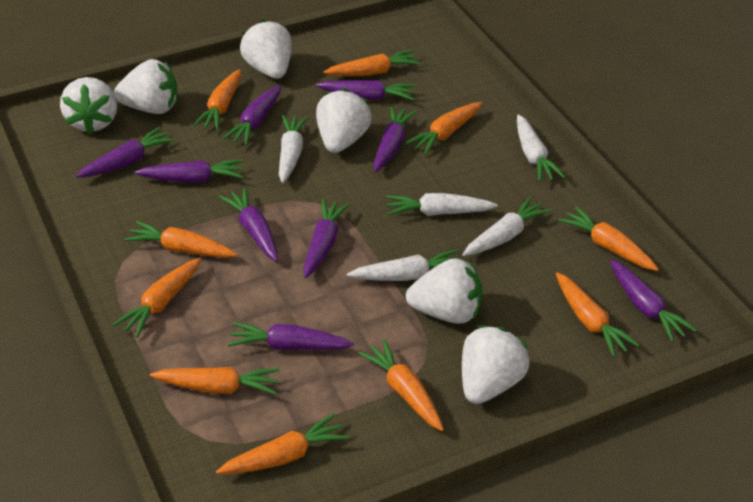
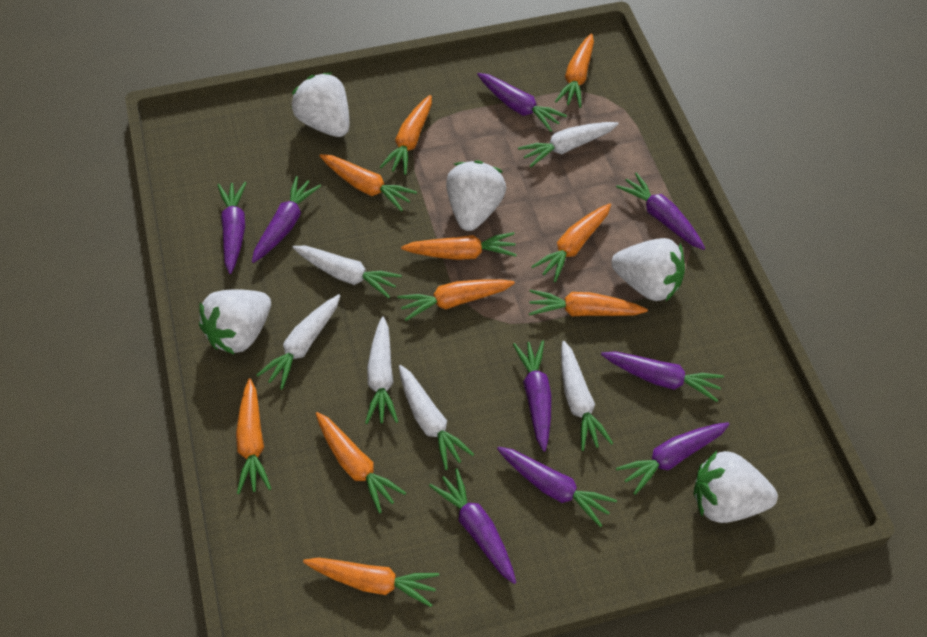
white carrot: 5 -> 6
white strawberry: 6 -> 5

